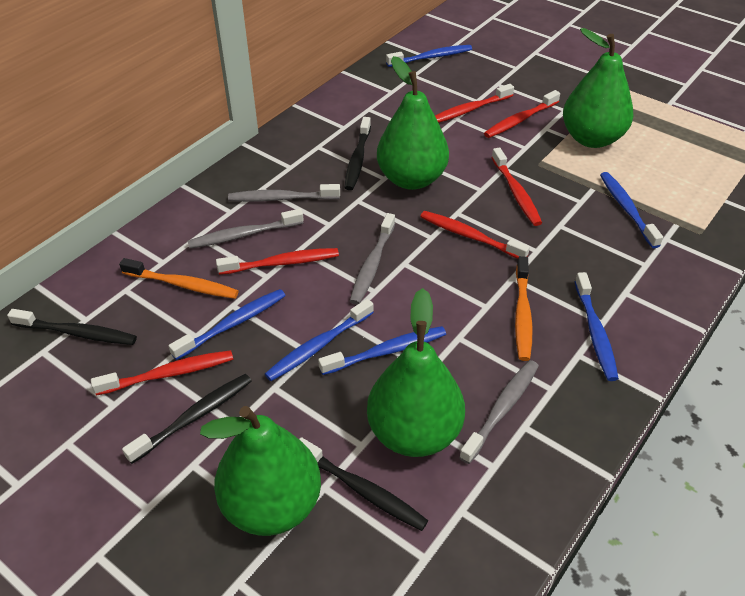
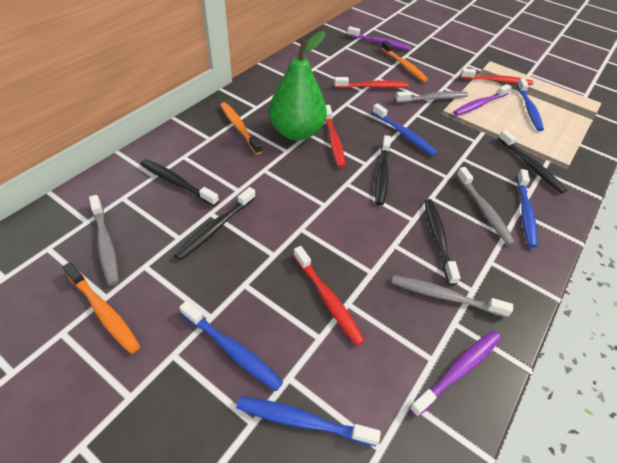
black toothbrush: 4 -> 5
blue toothbrush: 6 -> 5
green pear: 4 -> 1
orange toothbrush: 2 -> 3
purple toothbrush: 0 -> 3
red toothbrush: 6 -> 4

